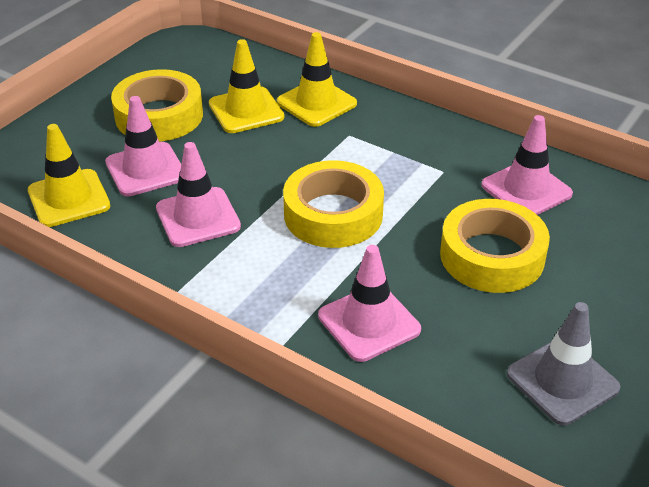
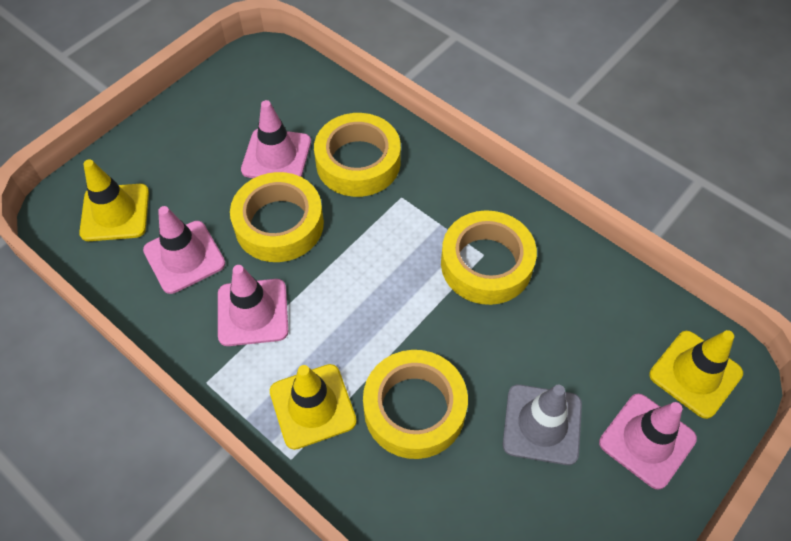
yellow tape: 3 -> 4

